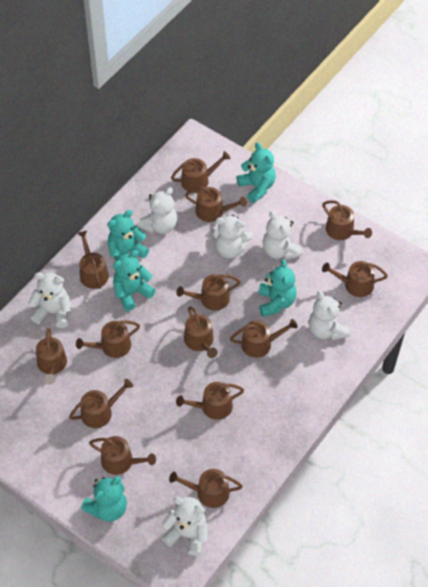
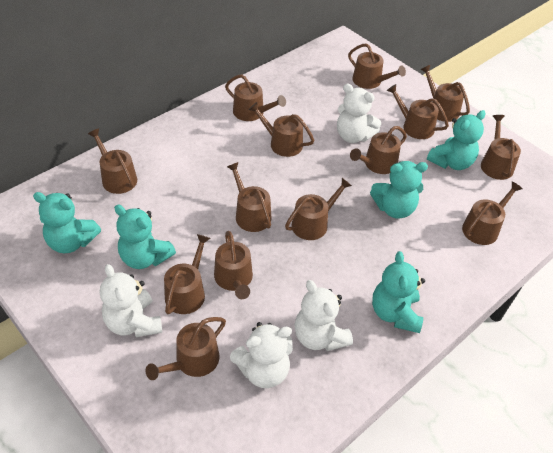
white teddy bear: 6 -> 4

